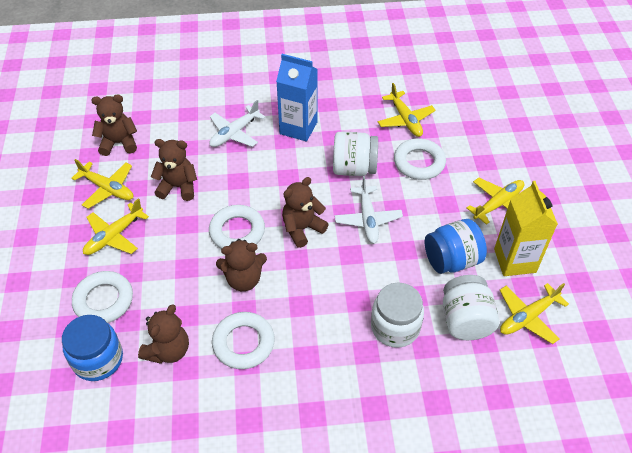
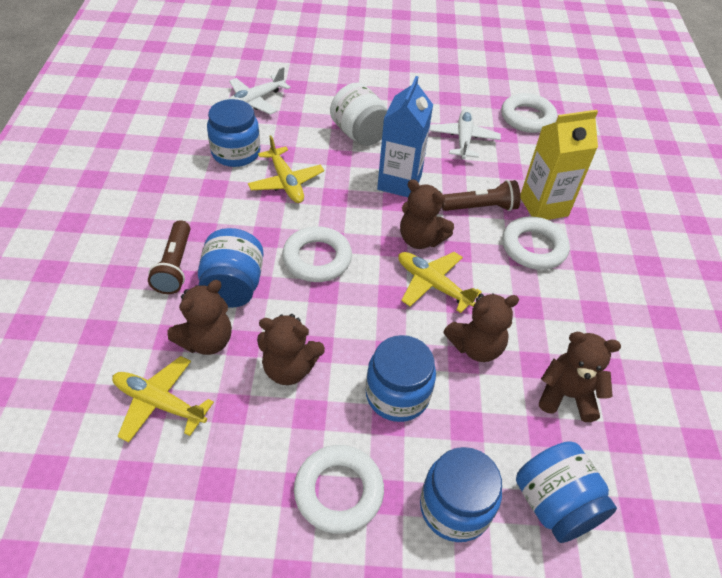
blue jar: 2 -> 5
brown flashlight: 0 -> 2
white jar: 3 -> 1
yellow plane: 5 -> 3

